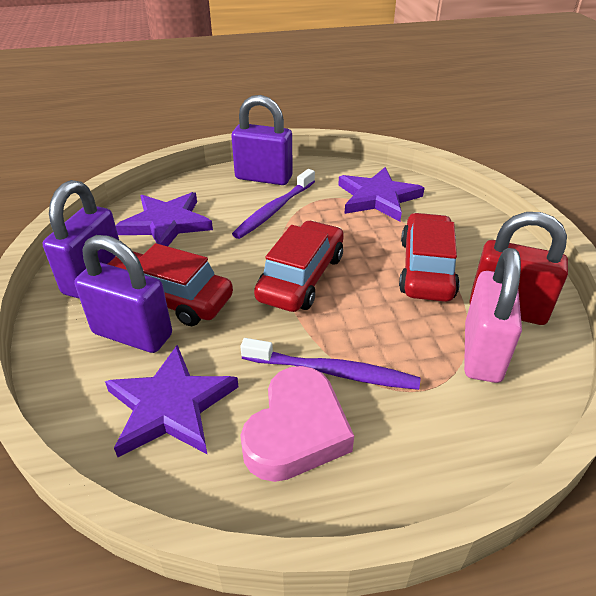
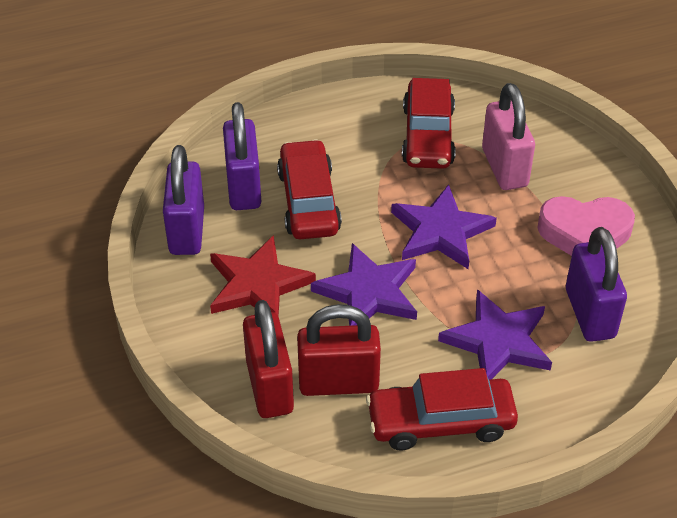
purple toothbrush: 2 -> 0
red padlock: 1 -> 2
red star: 0 -> 1

